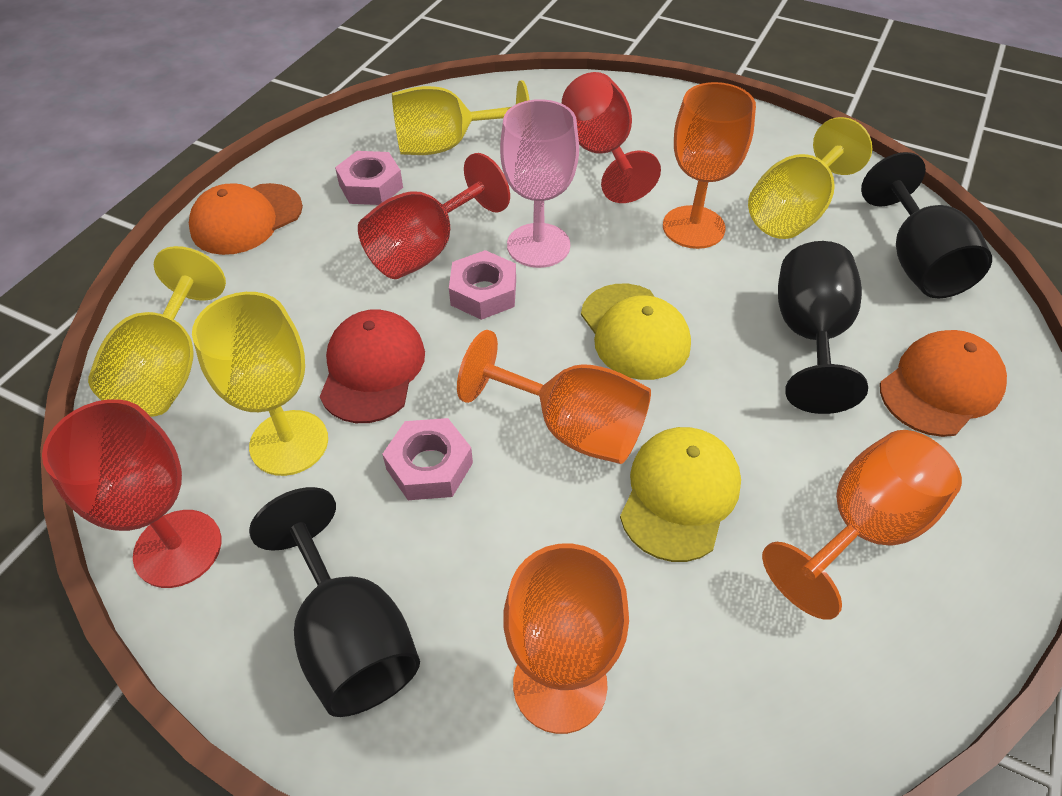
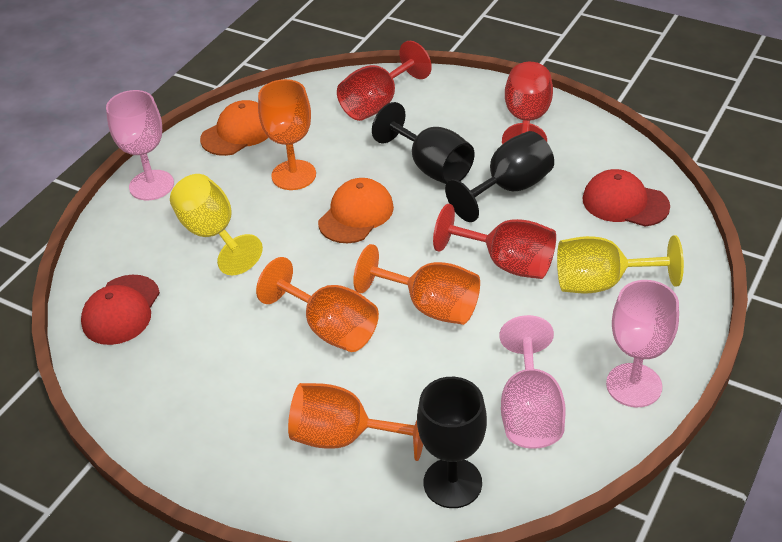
pink goblet: 1 -> 3
pink nut: 3 -> 0
red cap: 1 -> 2
yellow cap: 2 -> 0
yellow goblet: 4 -> 2

